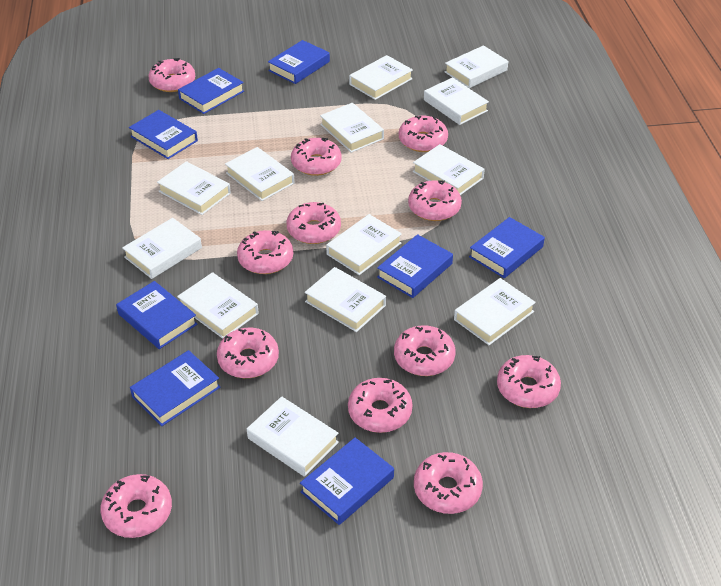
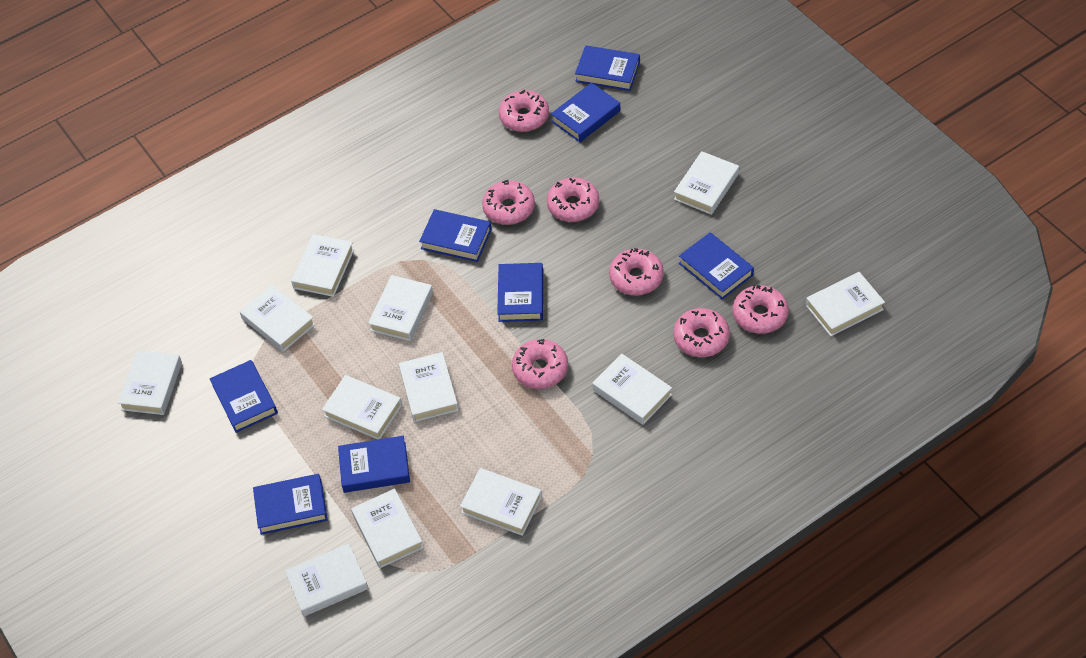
pink donut: 12 -> 7
white book: 13 -> 12

